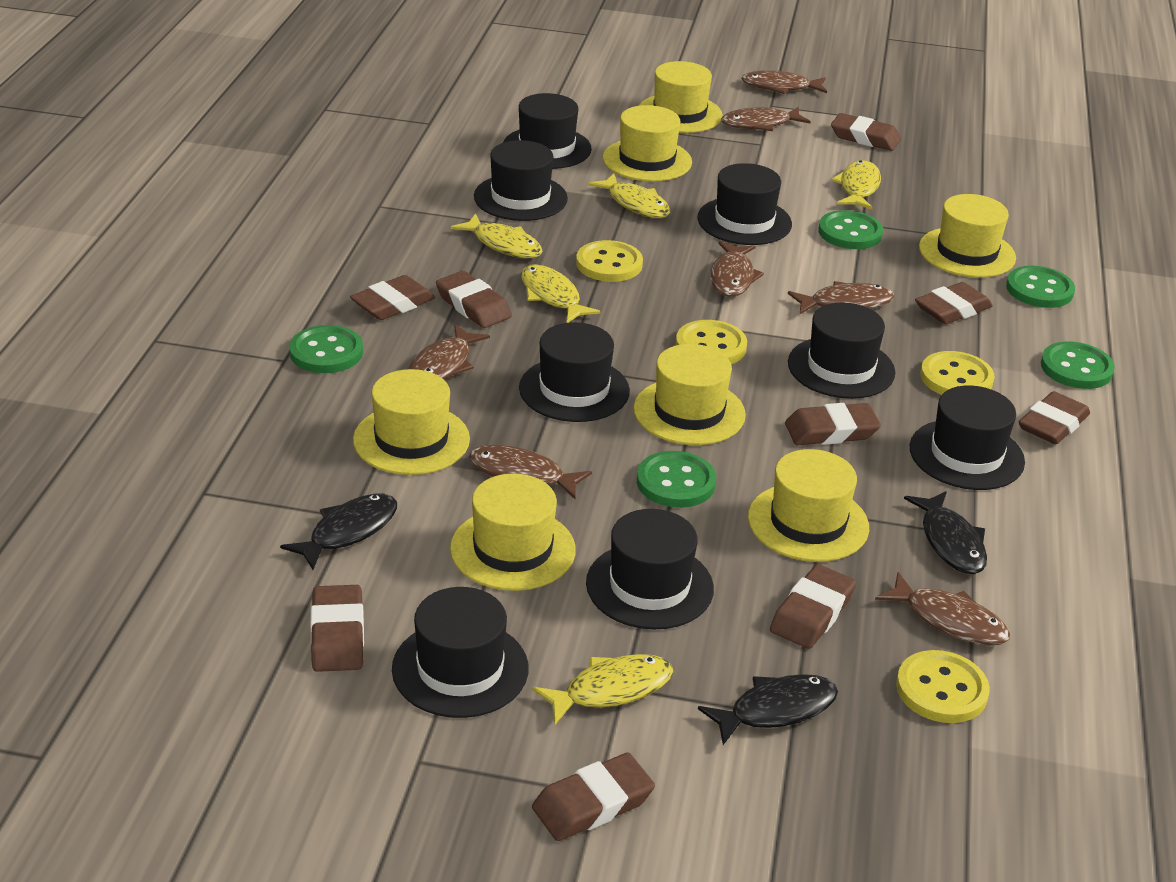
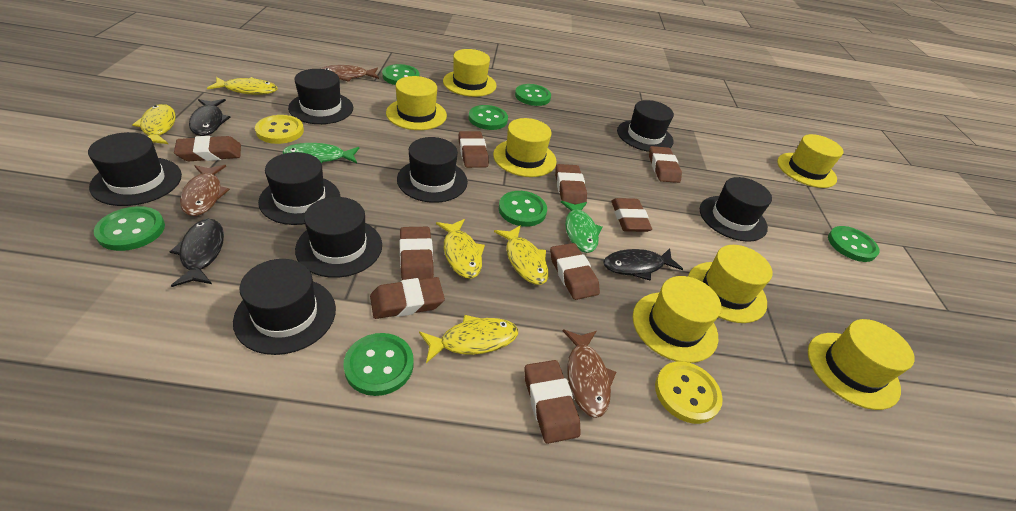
brown fish: 7 -> 3
green button: 5 -> 7
green fish: 0 -> 2
yellow button: 4 -> 2

